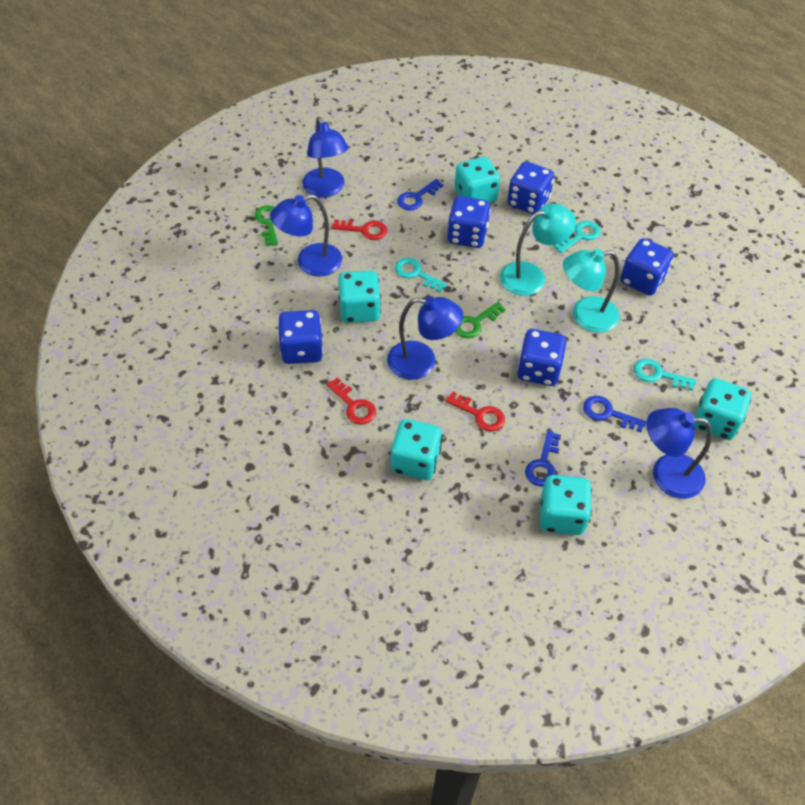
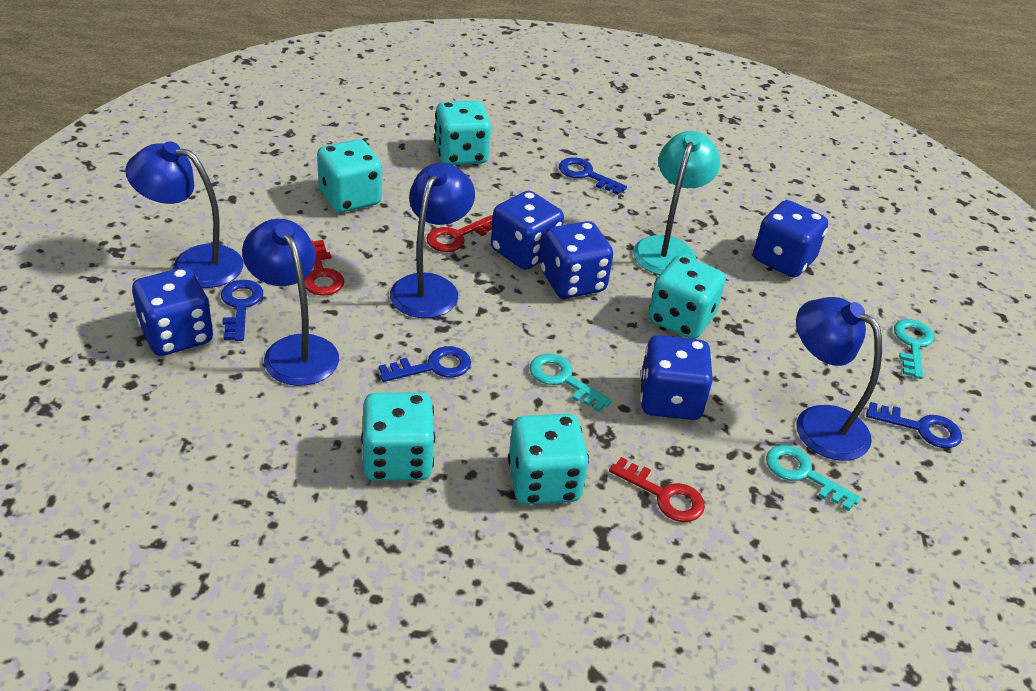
blue key: 3 -> 4
green key: 2 -> 0
turquoise lamp: 2 -> 1

